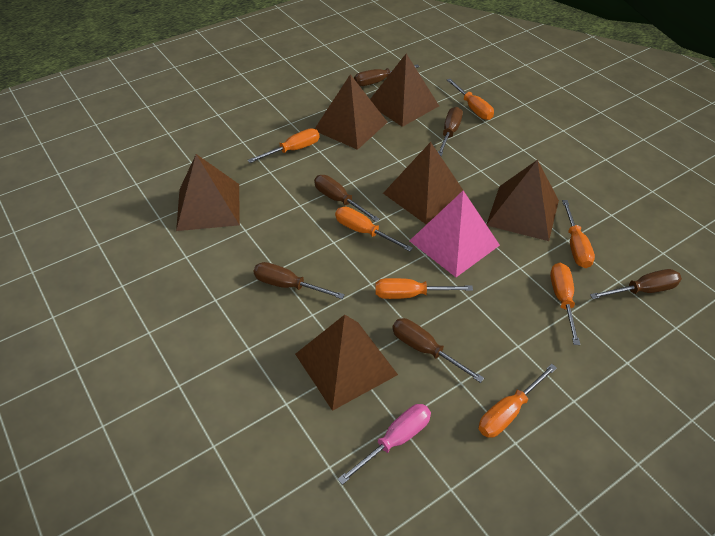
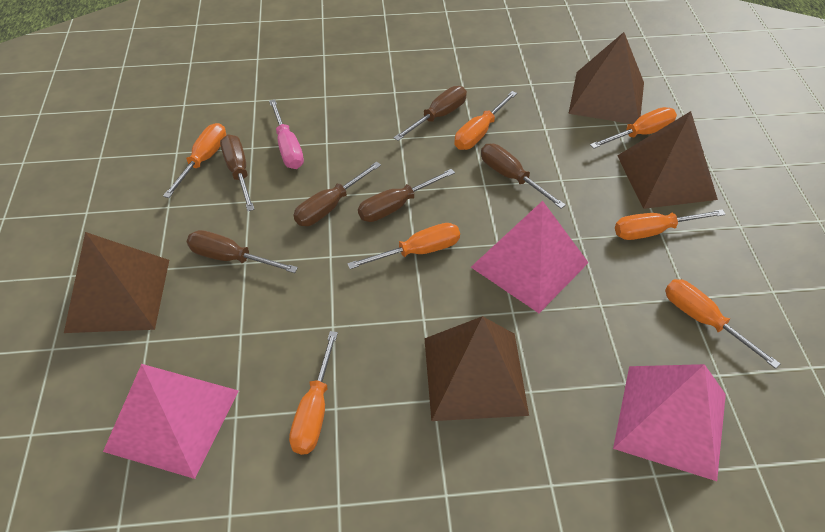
brown pyramid: 6 -> 4
pink pyramid: 1 -> 3

